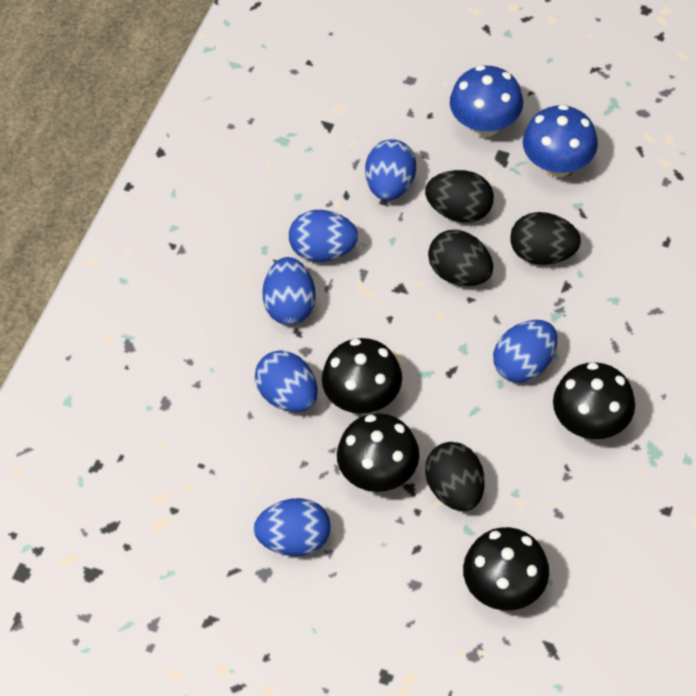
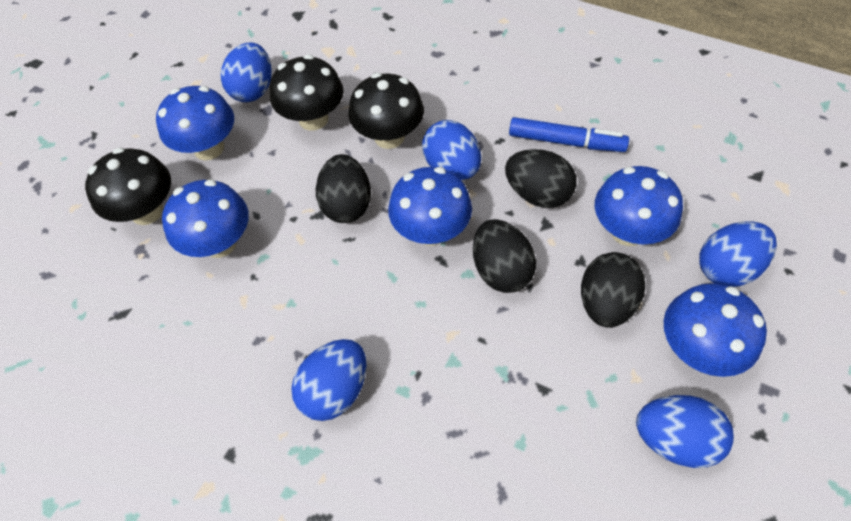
black mushroom: 4 -> 3
blue egg: 6 -> 5
blue marker: 0 -> 1
blue mushroom: 2 -> 5

